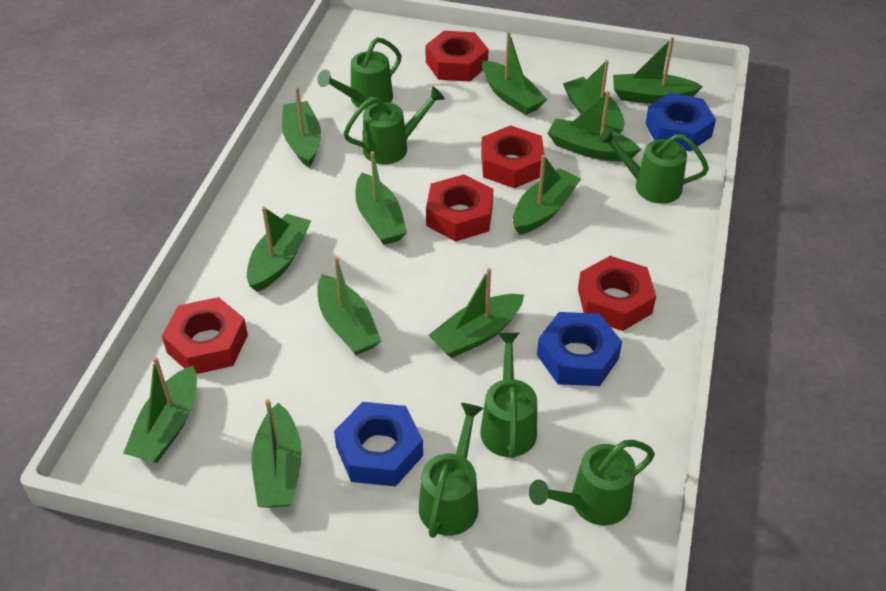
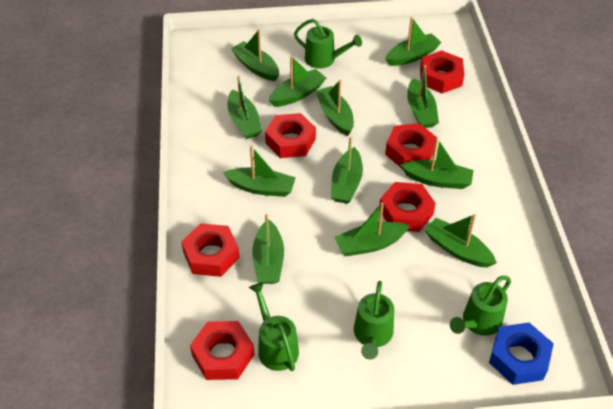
blue nut: 3 -> 1
green watering can: 6 -> 4
red nut: 5 -> 6

